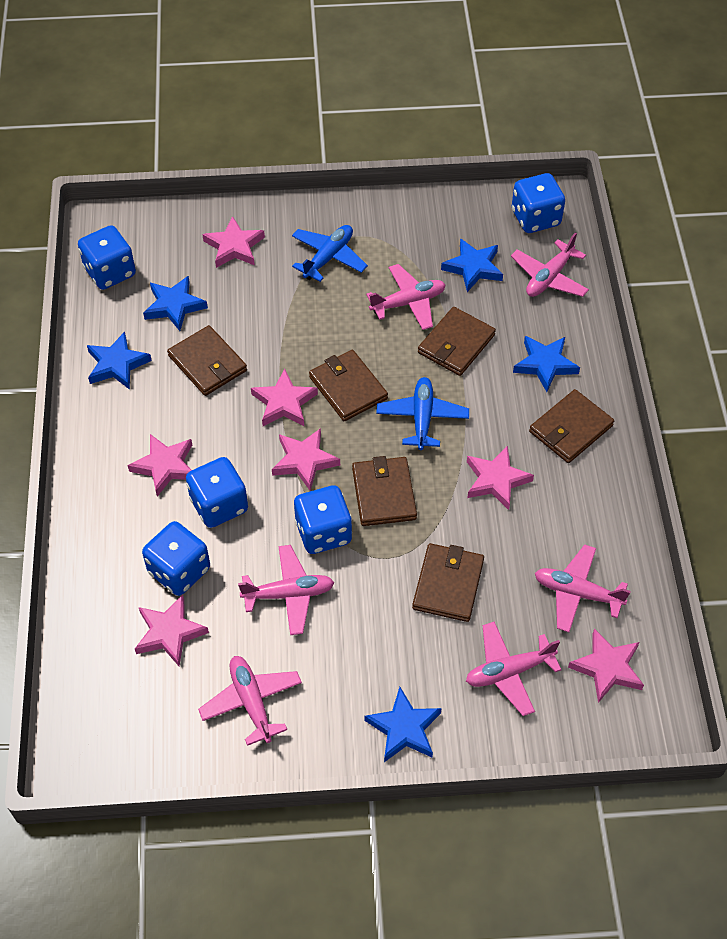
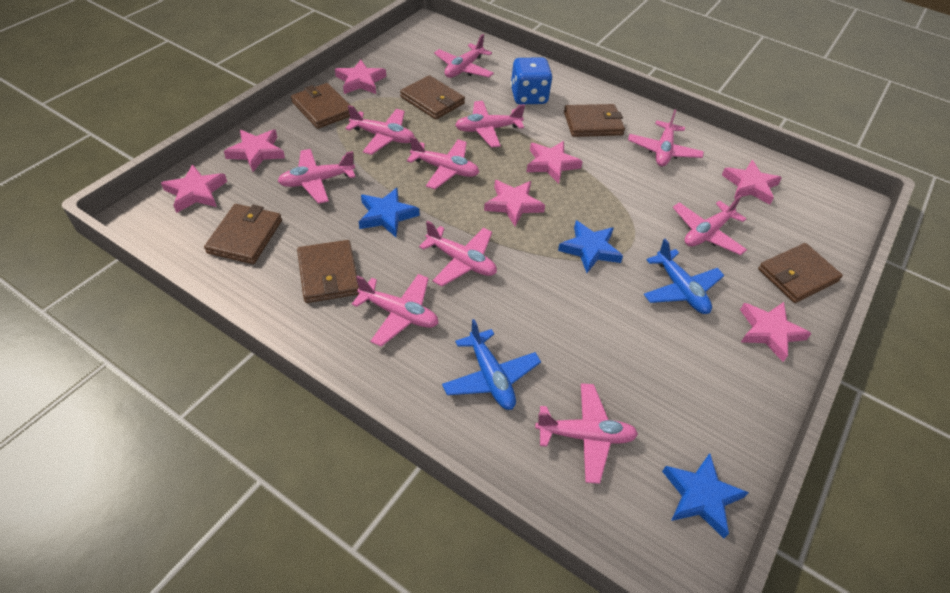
blue dice: 5 -> 1
blue star: 5 -> 3
pink plane: 6 -> 10

